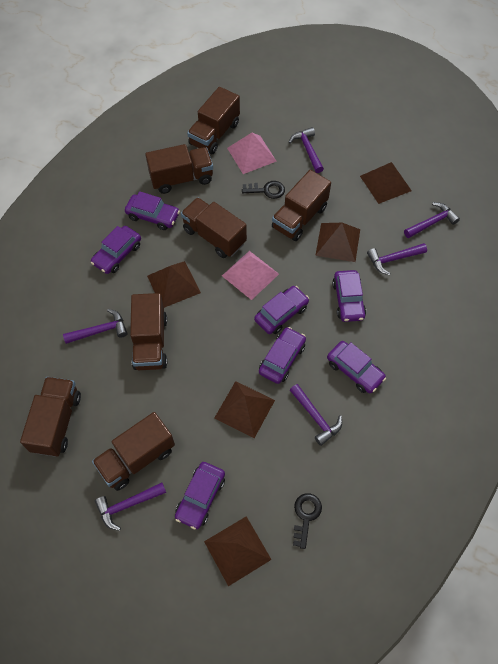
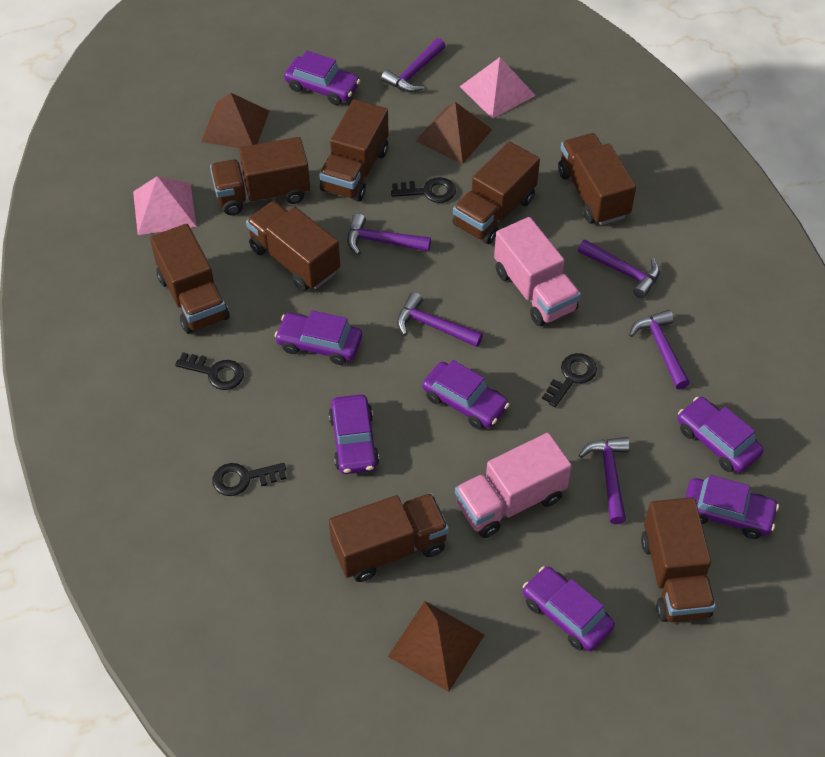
black key: 2 -> 4
brown pyramid: 5 -> 3
brown truck: 7 -> 8
pink truck: 0 -> 2

